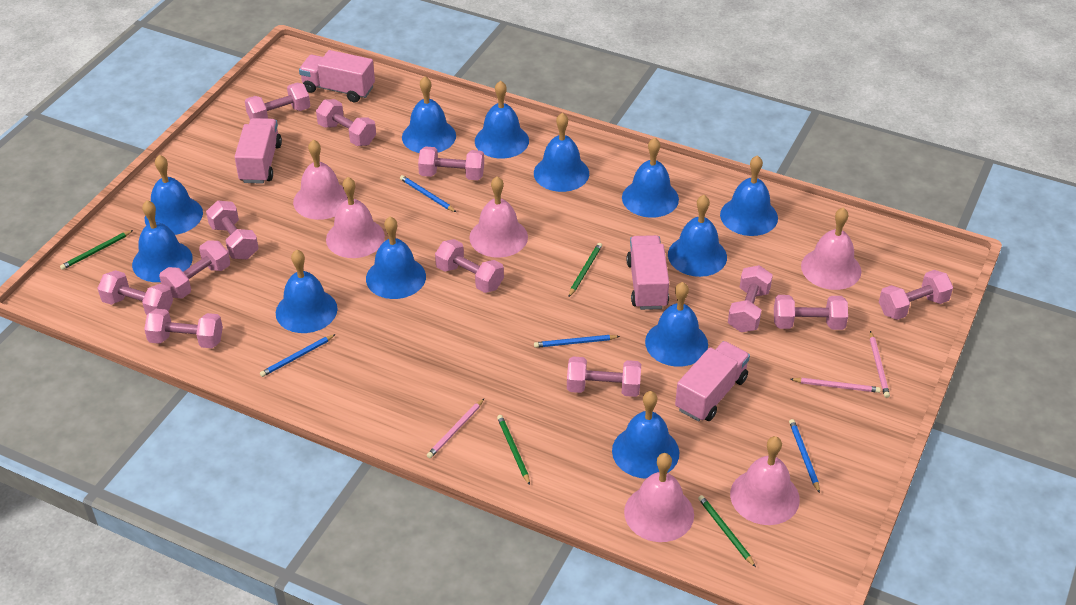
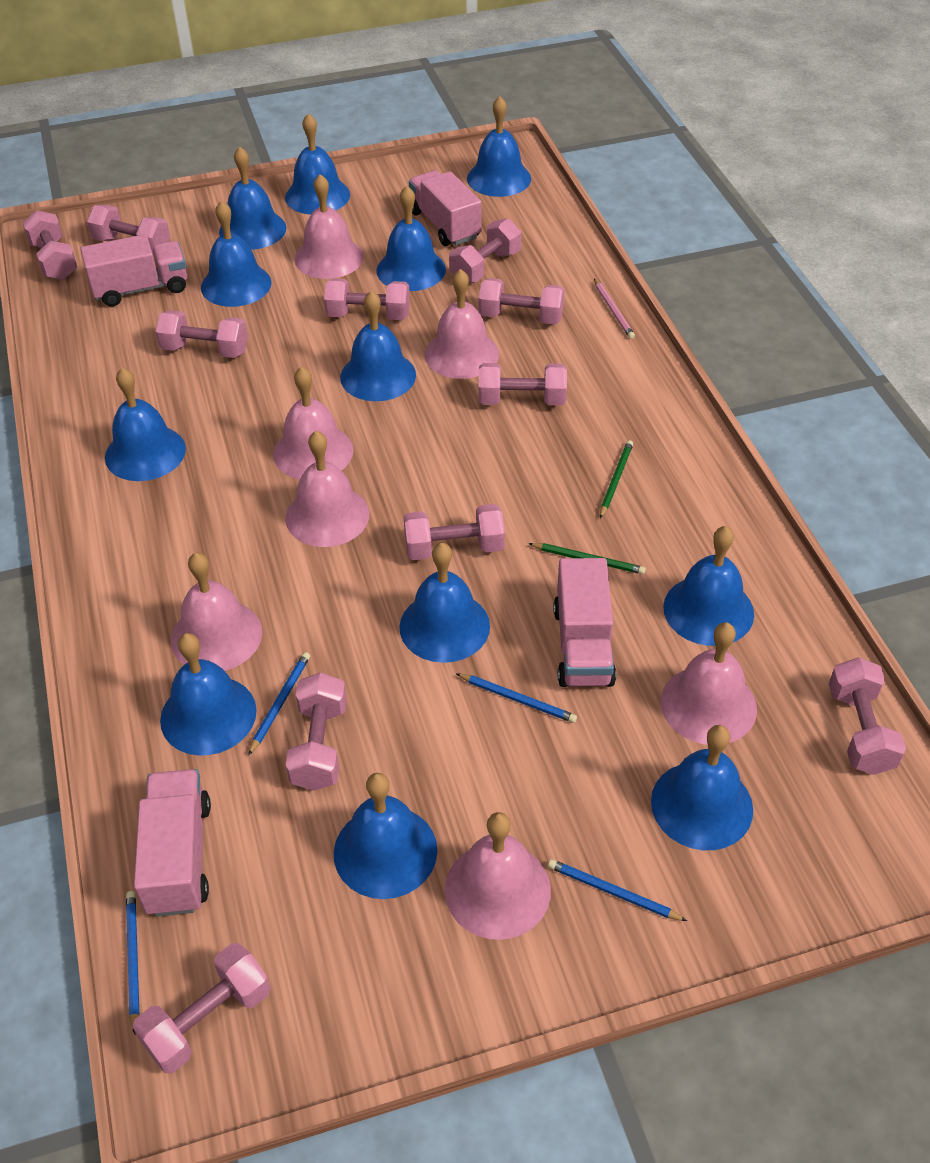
green pencil: 4 -> 2
pink bell: 6 -> 7
pink dumbbell: 12 -> 11
pink pencil: 3 -> 1

